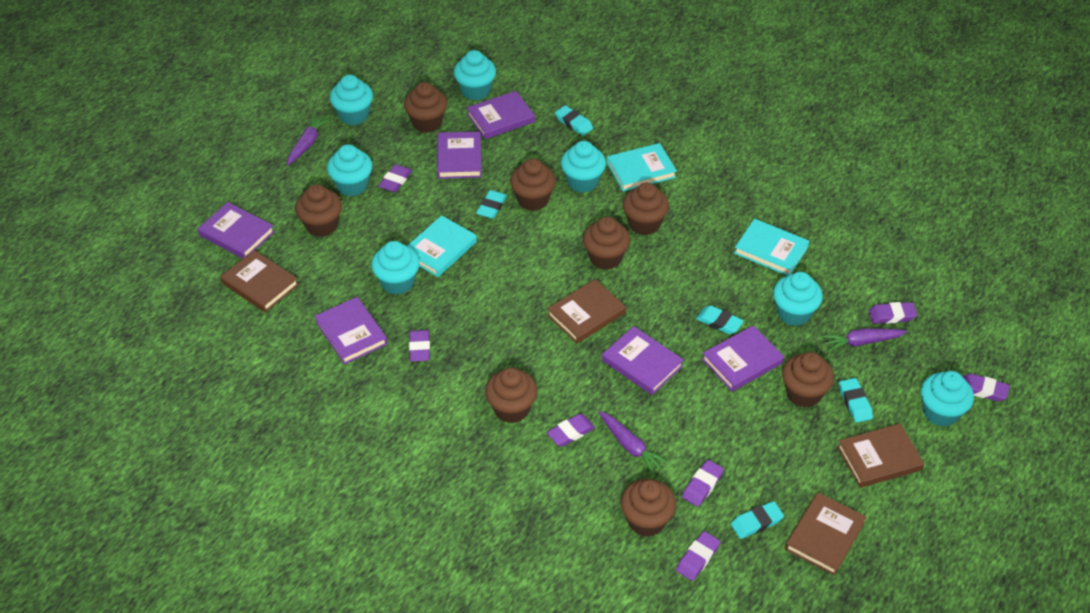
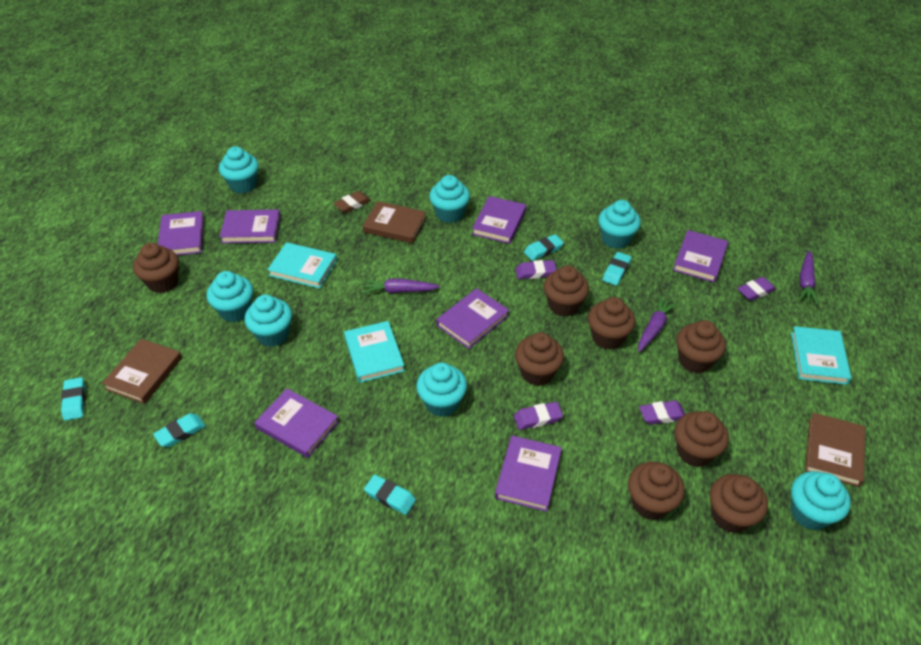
brown book: 4 -> 3
brown eraser: 0 -> 1
purple book: 6 -> 7
purple eraser: 7 -> 4

